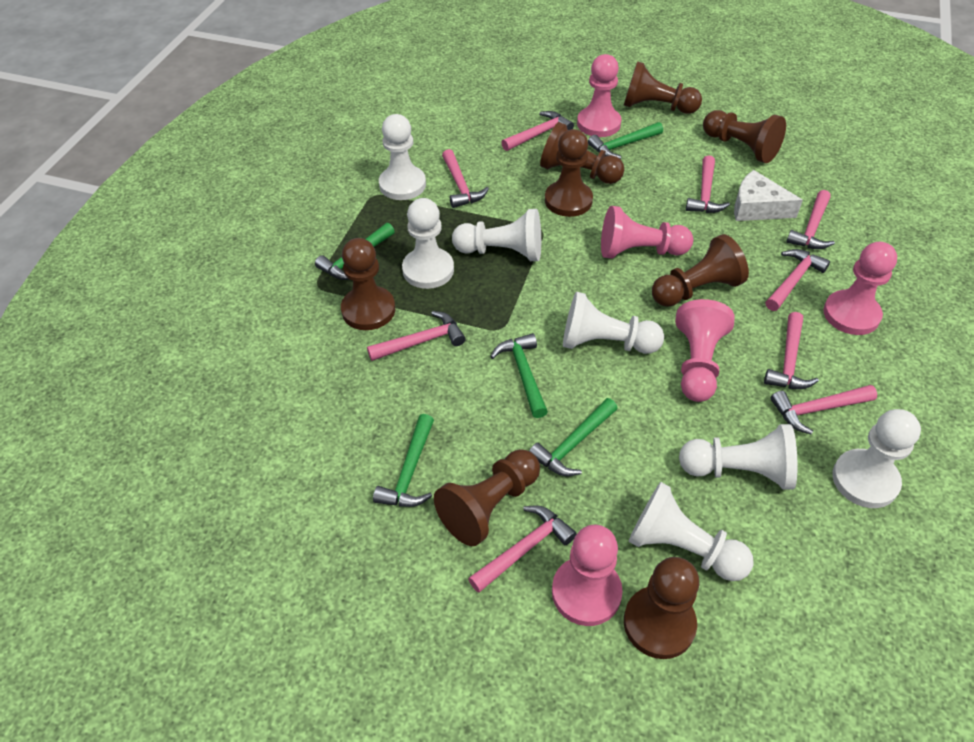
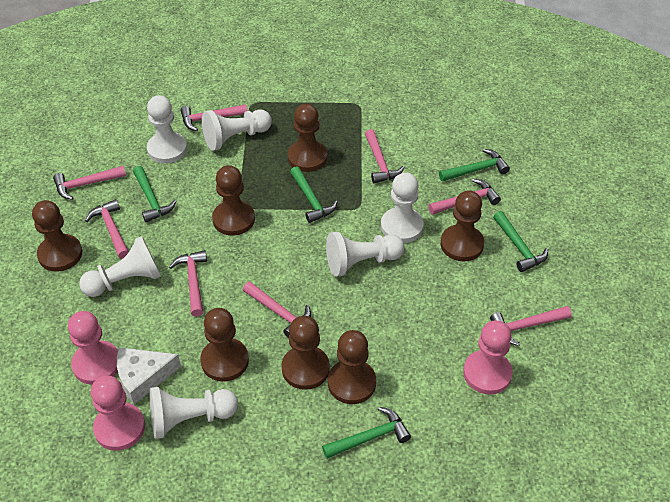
brown pawn: 8 -> 7
pink hammer: 9 -> 8
pink pawn: 5 -> 3
white pawn: 7 -> 6

